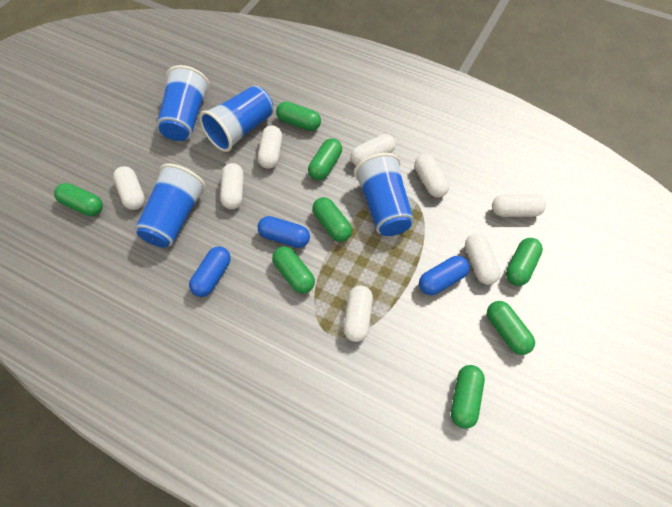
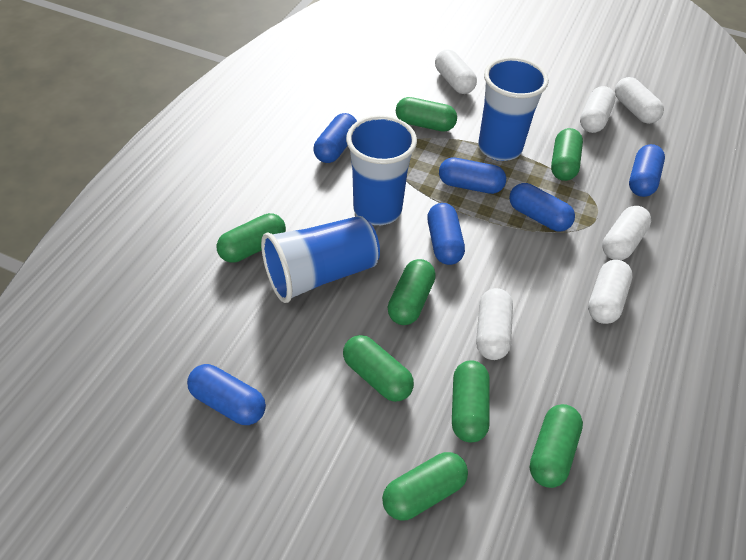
blue capsule: 3 -> 6
blue cup: 4 -> 3
white capsule: 8 -> 6

